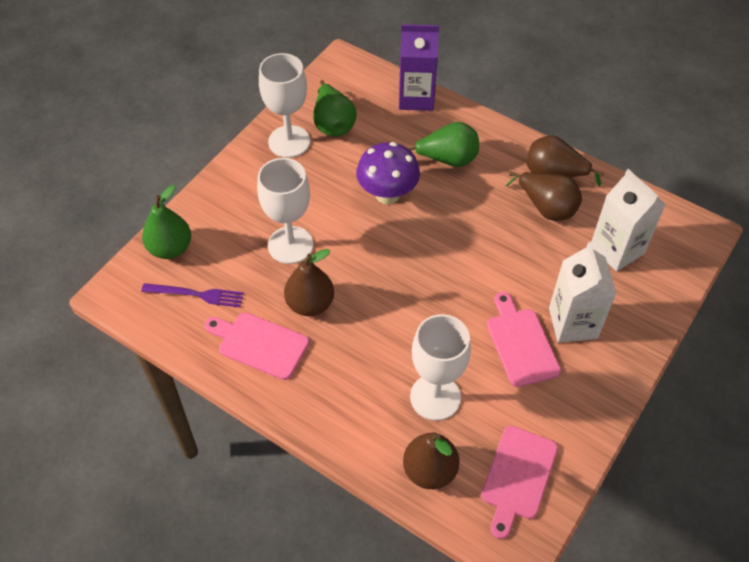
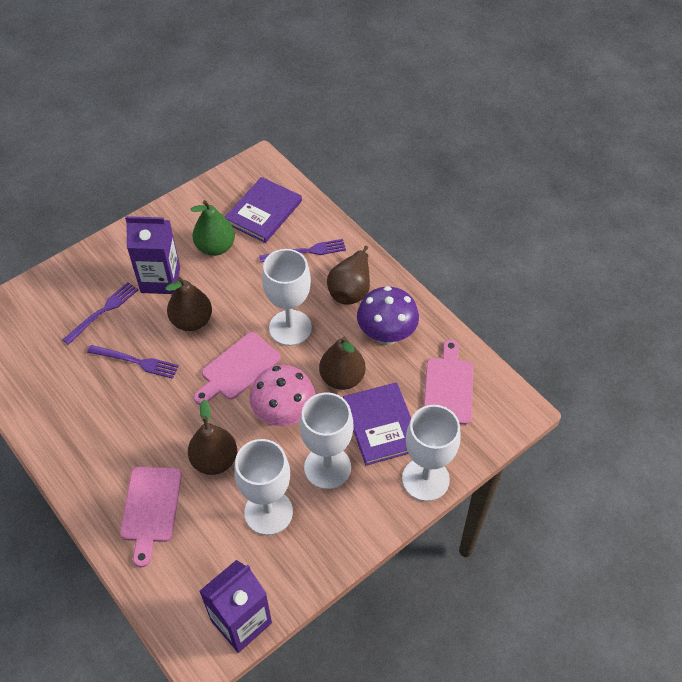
green pear: 3 -> 1
pink mushroom: 0 -> 1
purple book: 0 -> 2
purple carton: 1 -> 2
purple fork: 1 -> 3
white carton: 2 -> 0
white goblet: 3 -> 4

